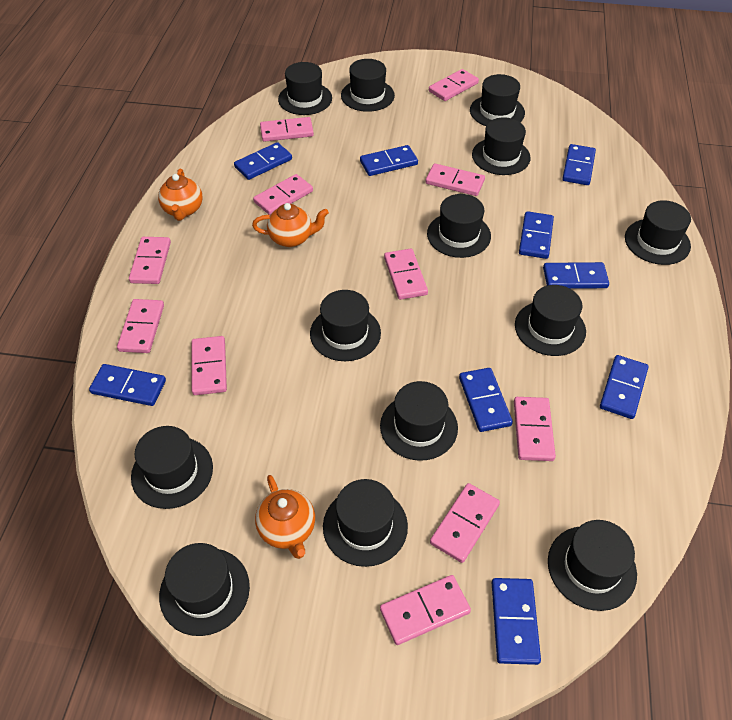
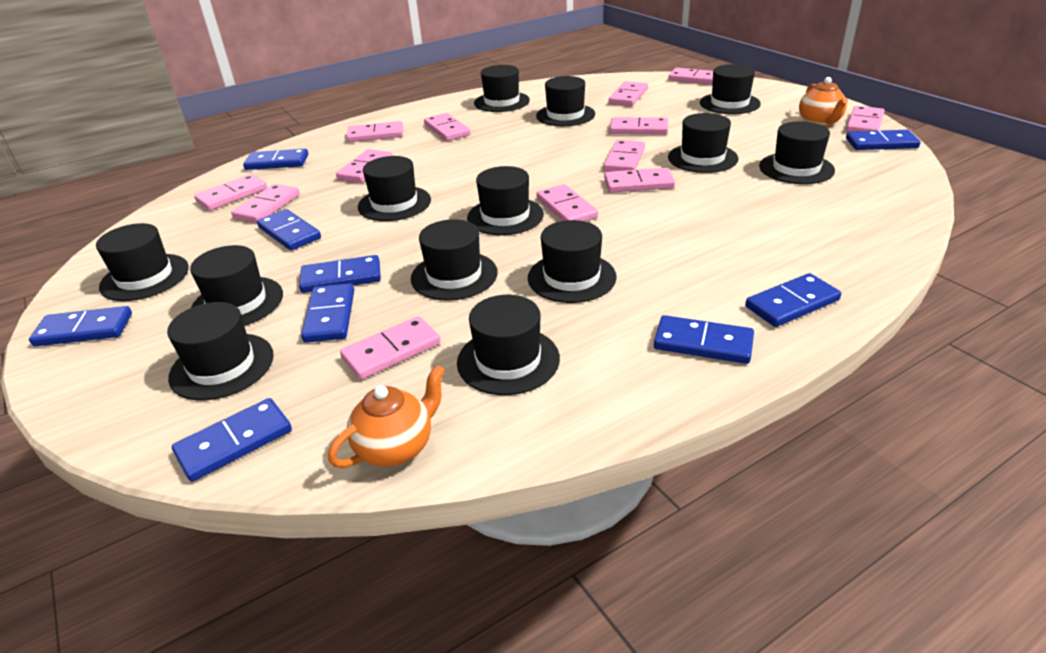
orange teapot: 3 -> 2
pink domino: 11 -> 13

